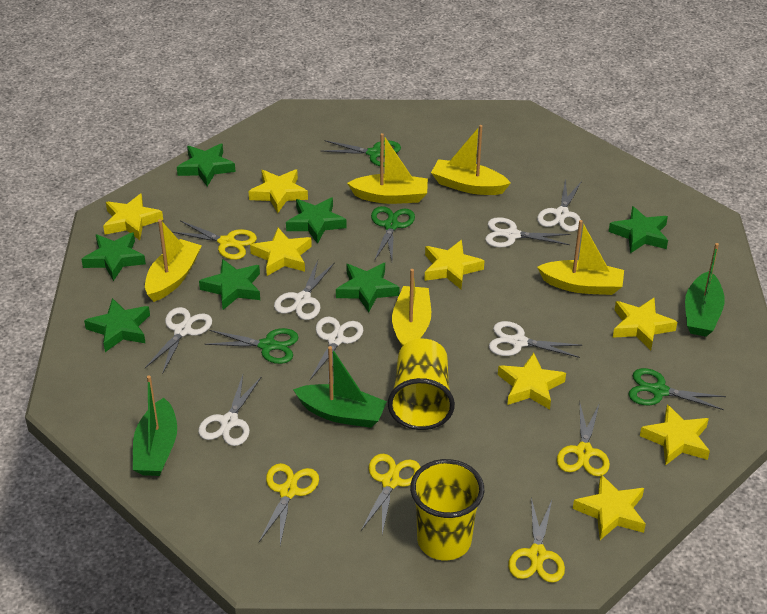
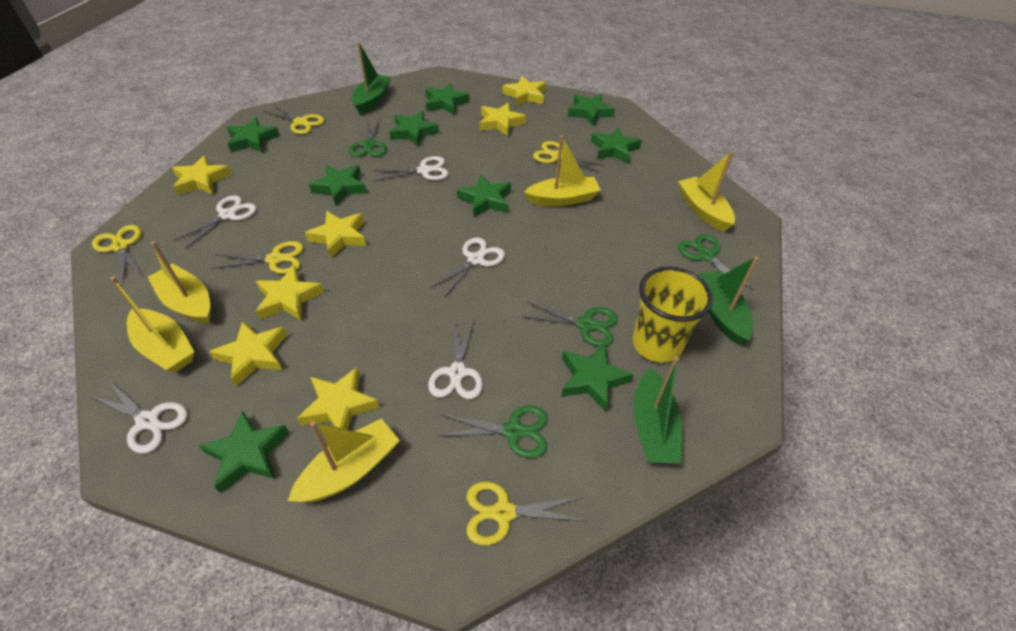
green star: 7 -> 9
white scissors: 7 -> 5
yellow cup: 2 -> 1
yellow star: 8 -> 7

